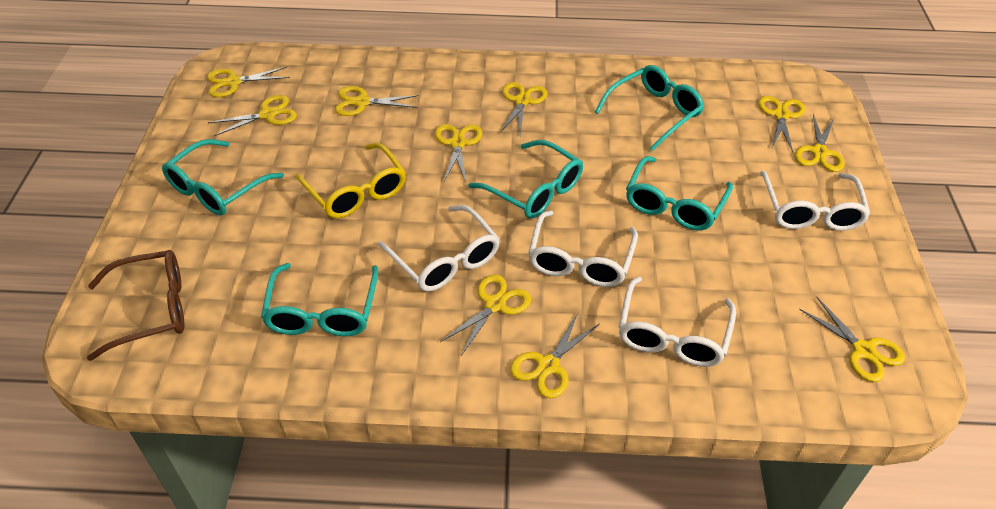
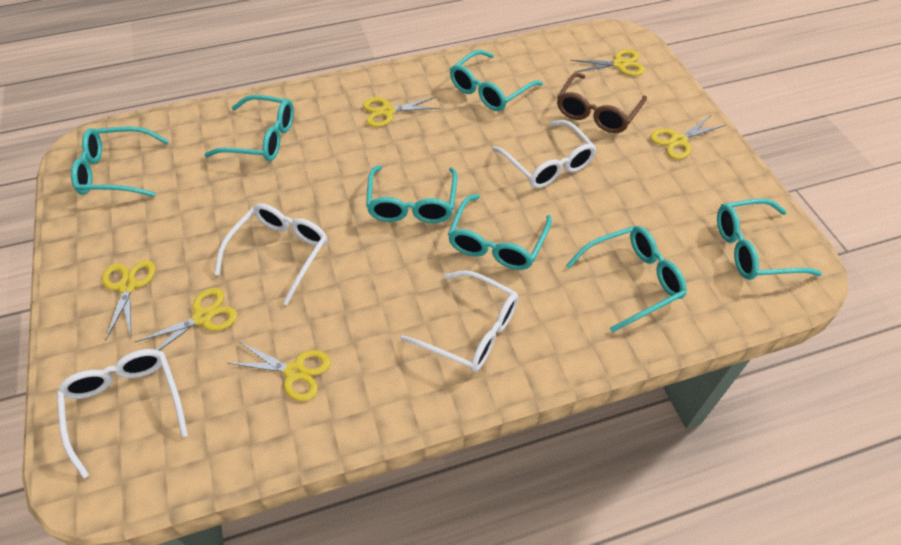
turquoise glasses: 5 -> 7
yellow glasses: 1 -> 0
yellow scissors: 10 -> 6

